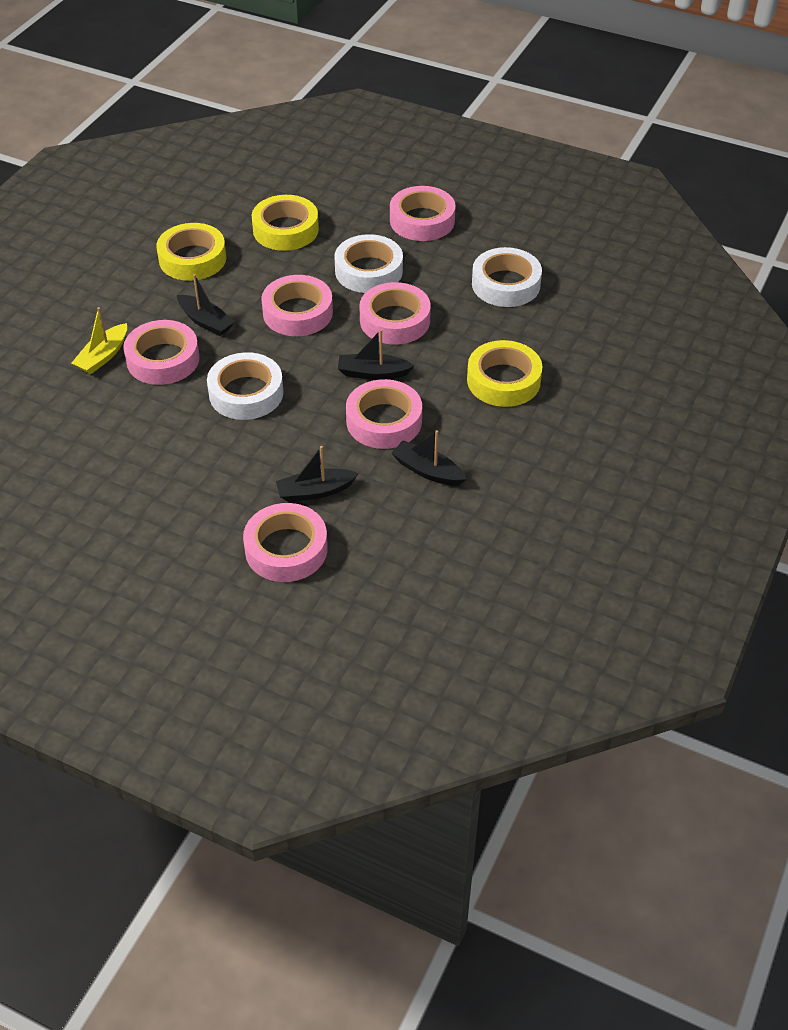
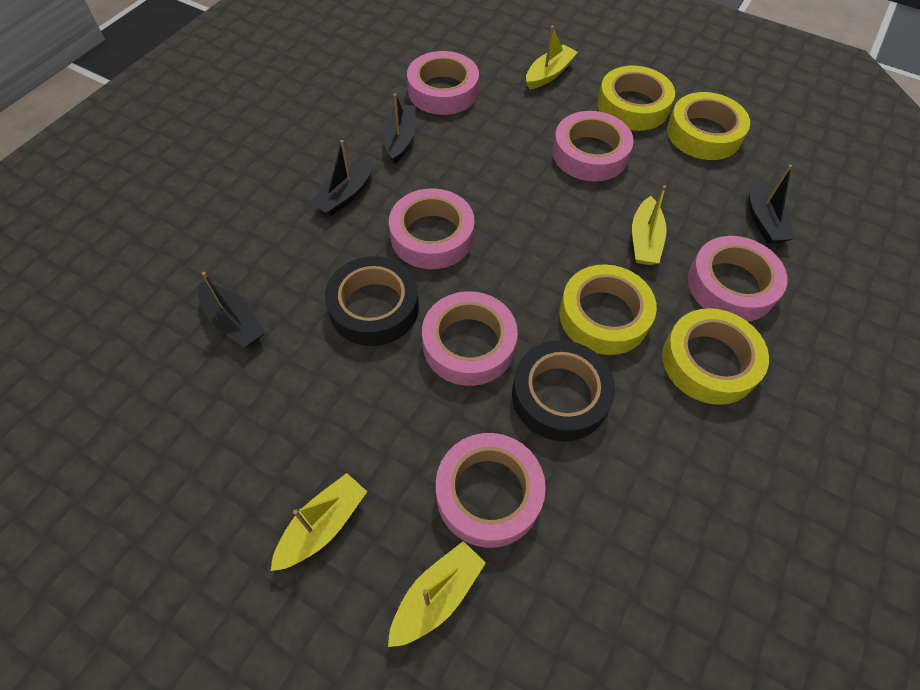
black tape: 0 -> 2
white tape: 3 -> 0
yellow boat: 1 -> 4
yellow tape: 3 -> 4

